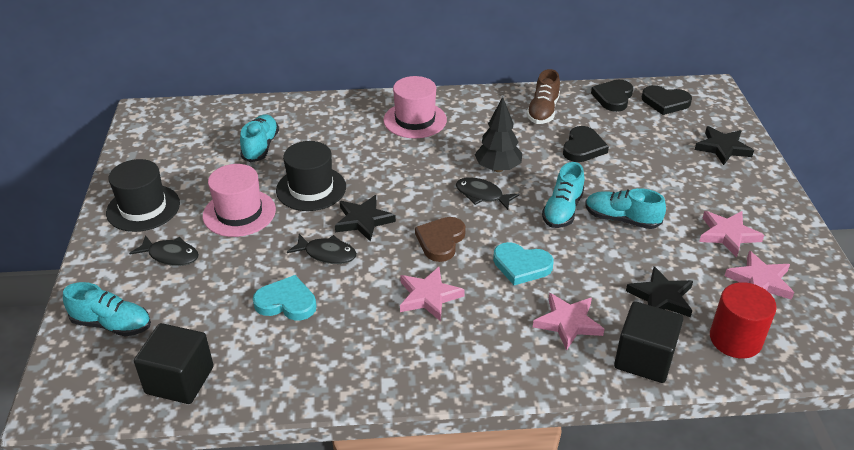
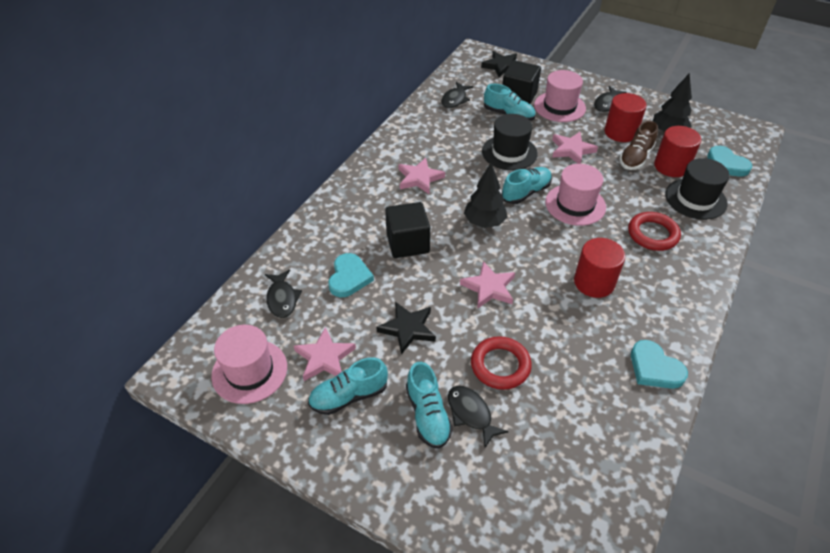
black fish: 3 -> 4
black heart: 3 -> 0
black star: 3 -> 2
black tree: 1 -> 2
brown heart: 1 -> 0
pink hat: 2 -> 3
red cylinder: 1 -> 3
red ring: 0 -> 2
turquoise heart: 2 -> 3

